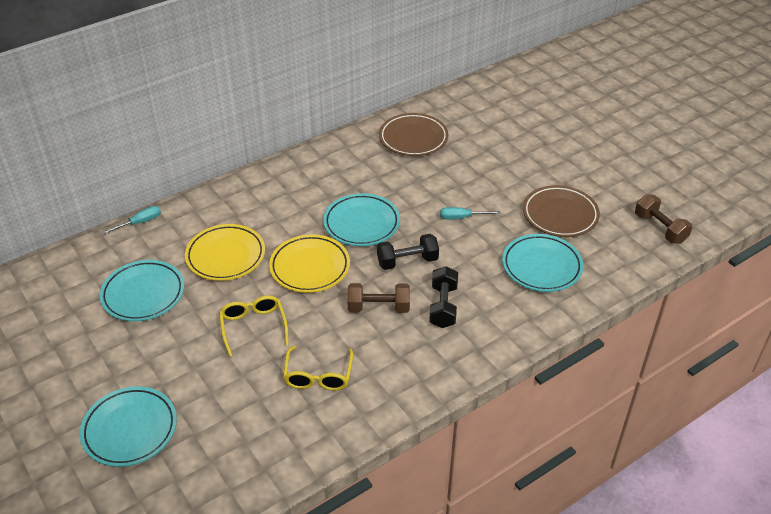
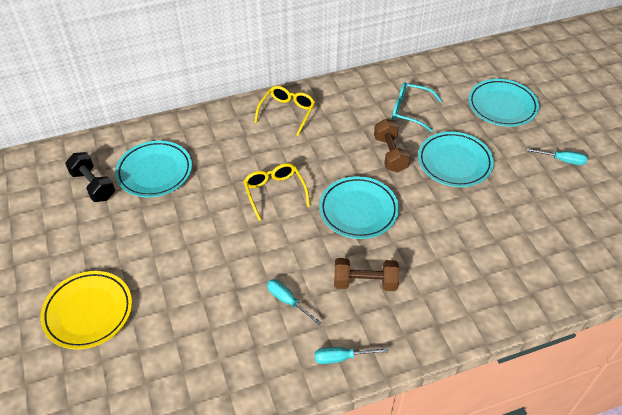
black dumbbell: 2 -> 1
brown plate: 2 -> 0
turquoise glasses: 0 -> 1
turquoise screwdriver: 2 -> 3
yellow plate: 2 -> 1

